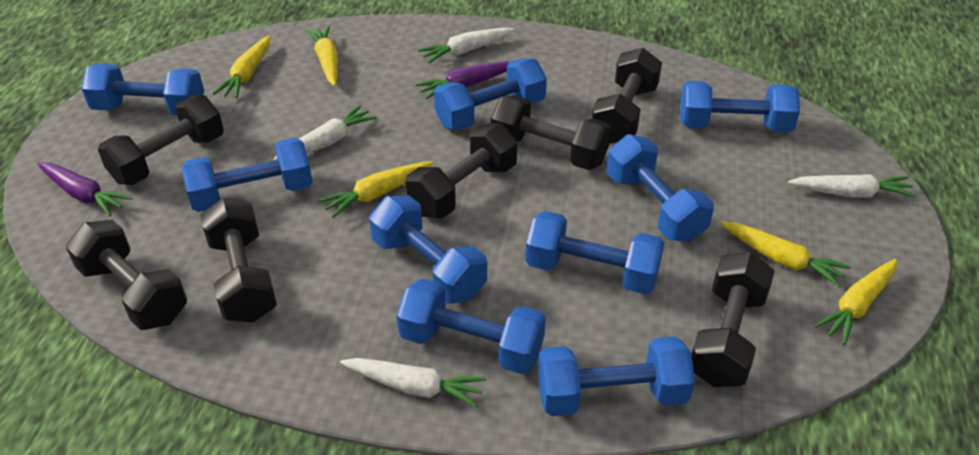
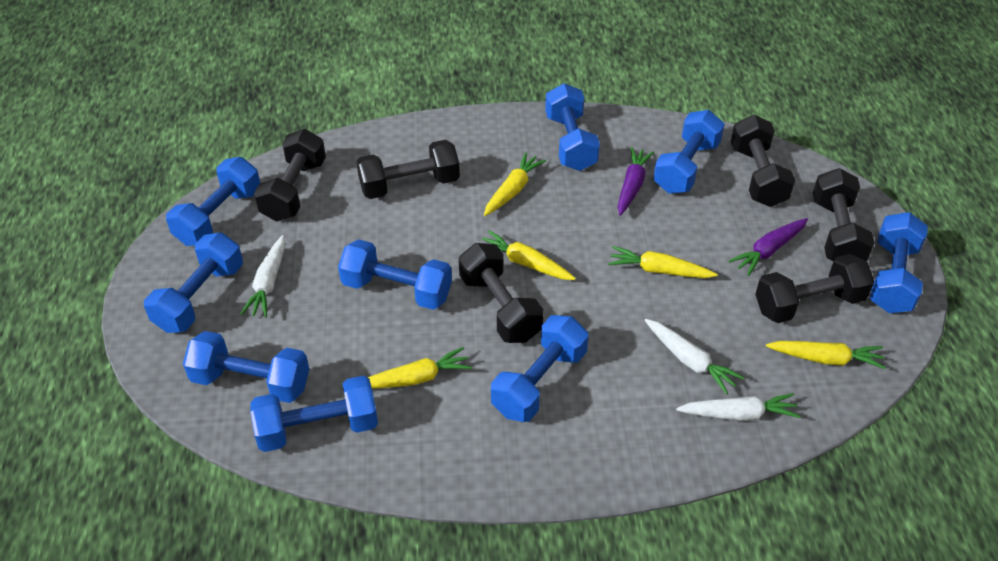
black dumbbell: 7 -> 6
white carrot: 4 -> 3

